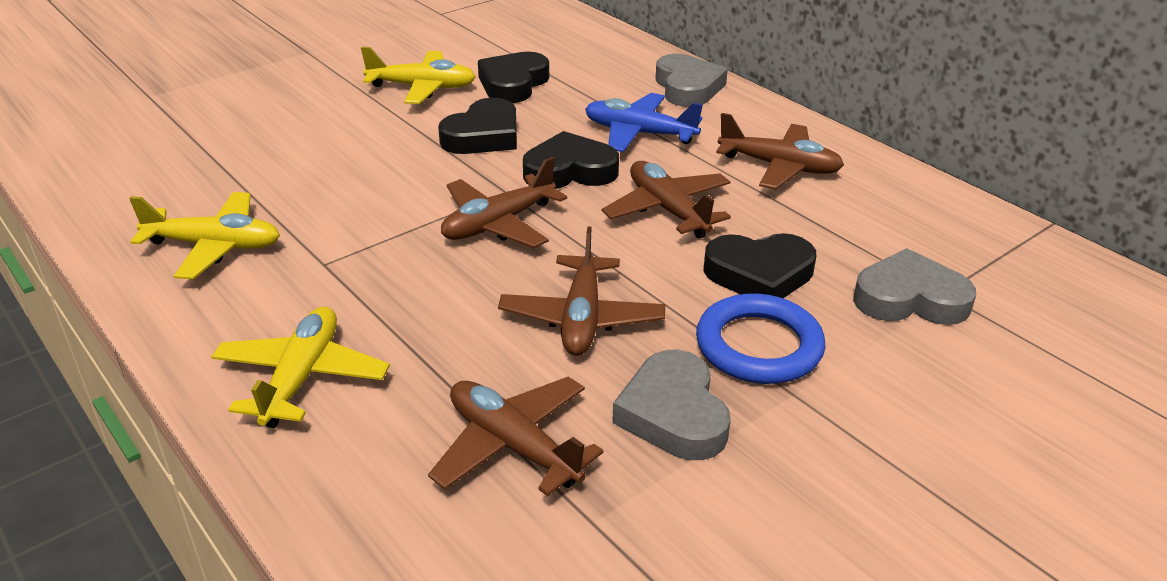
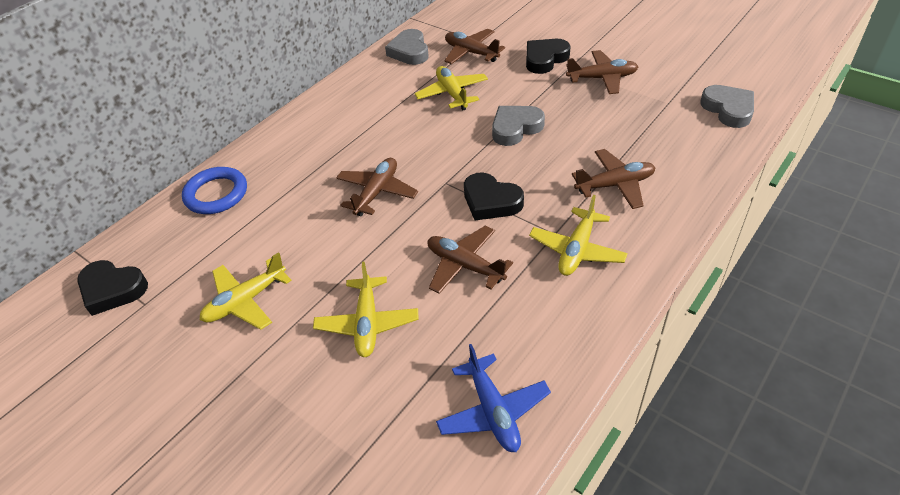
black heart: 4 -> 3
yellow plane: 3 -> 4

